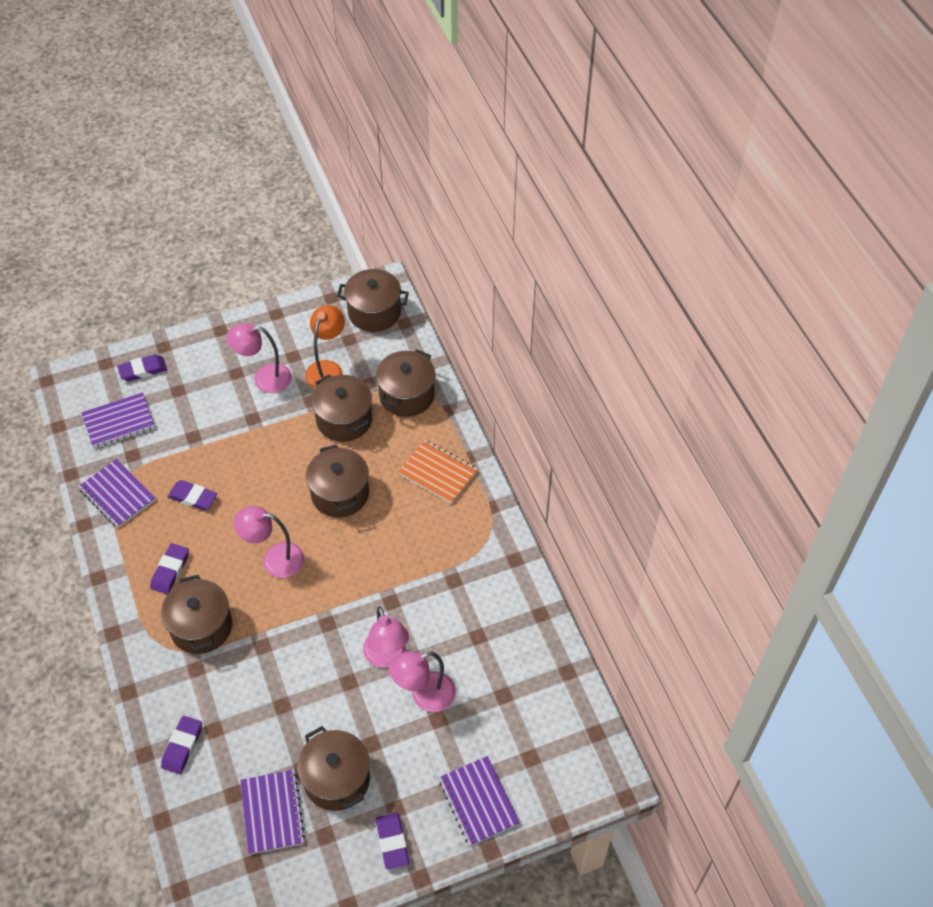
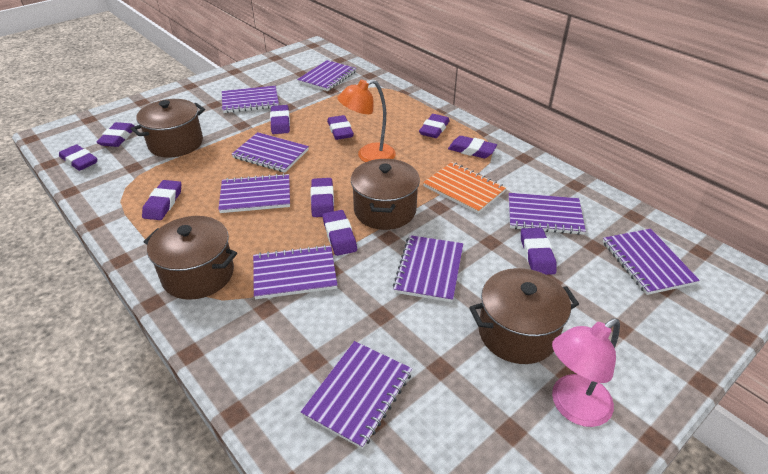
brown pot: 6 -> 4
pink lamp: 4 -> 1
purple eraser: 5 -> 10
purple notebook: 4 -> 9

